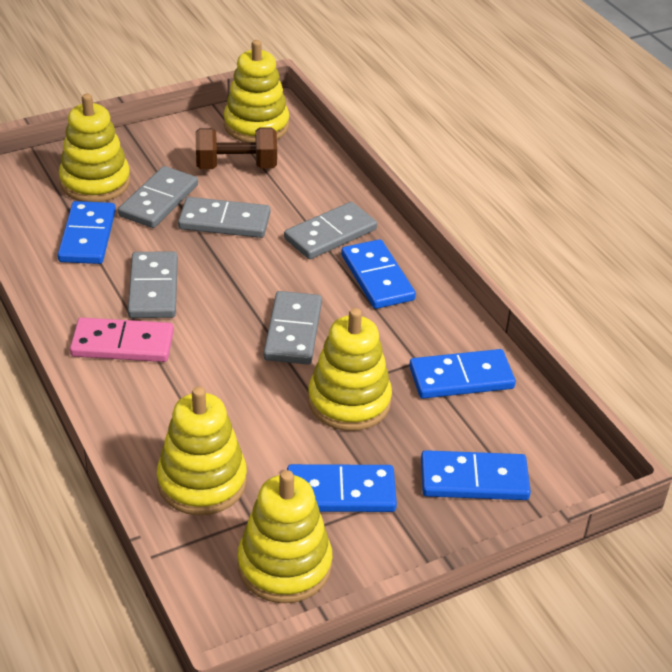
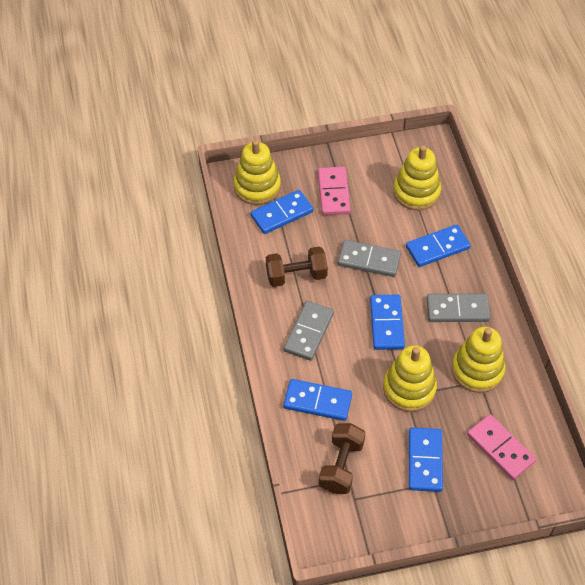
brown dumbbell: 1 -> 2
grey domino: 5 -> 3
pink domino: 1 -> 2
yellow stacking toy: 5 -> 4

